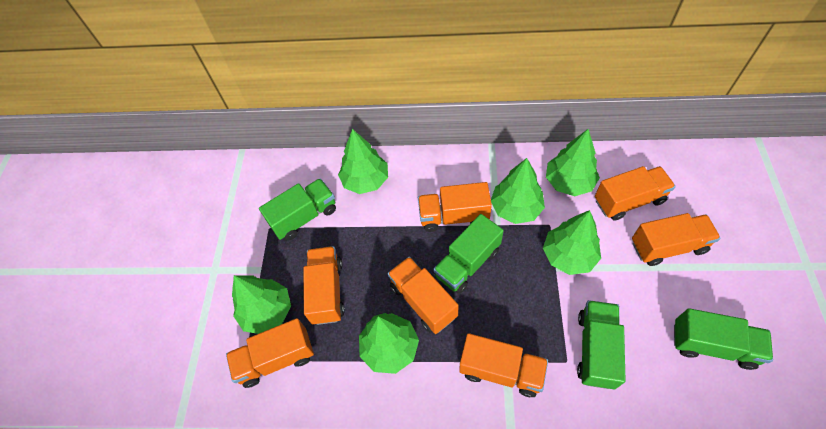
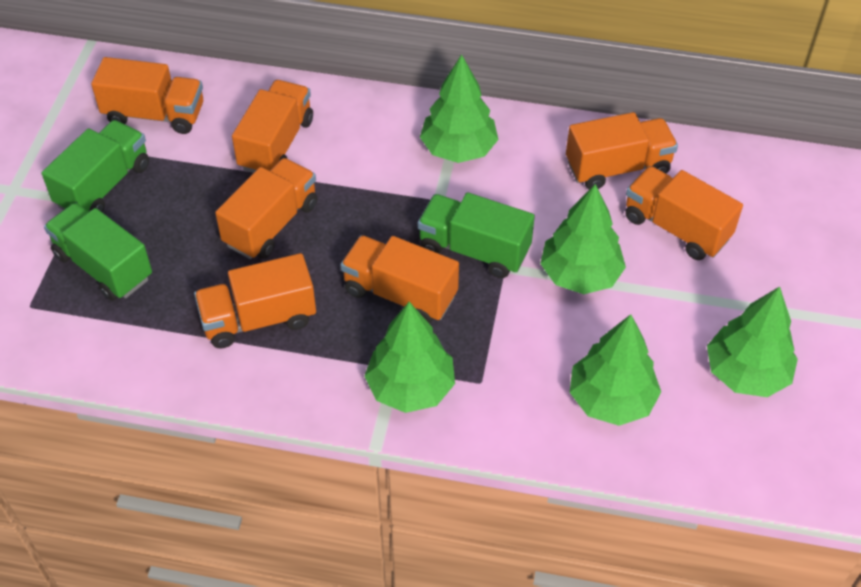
green tree: 6 -> 5
green truck: 4 -> 3

